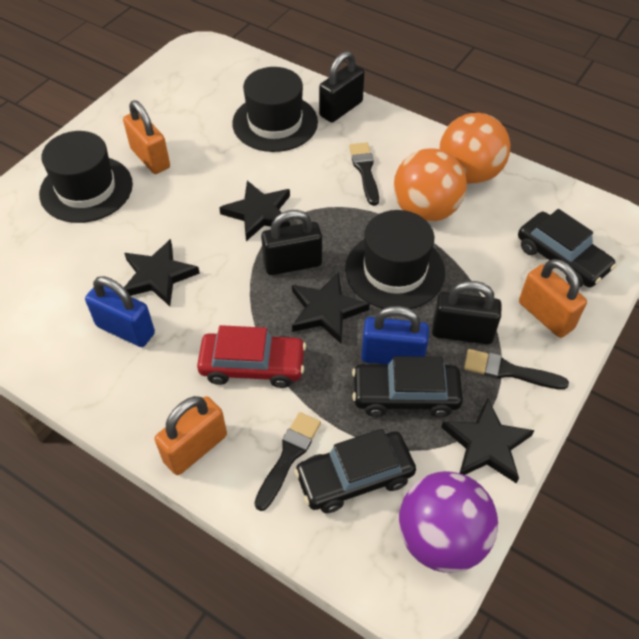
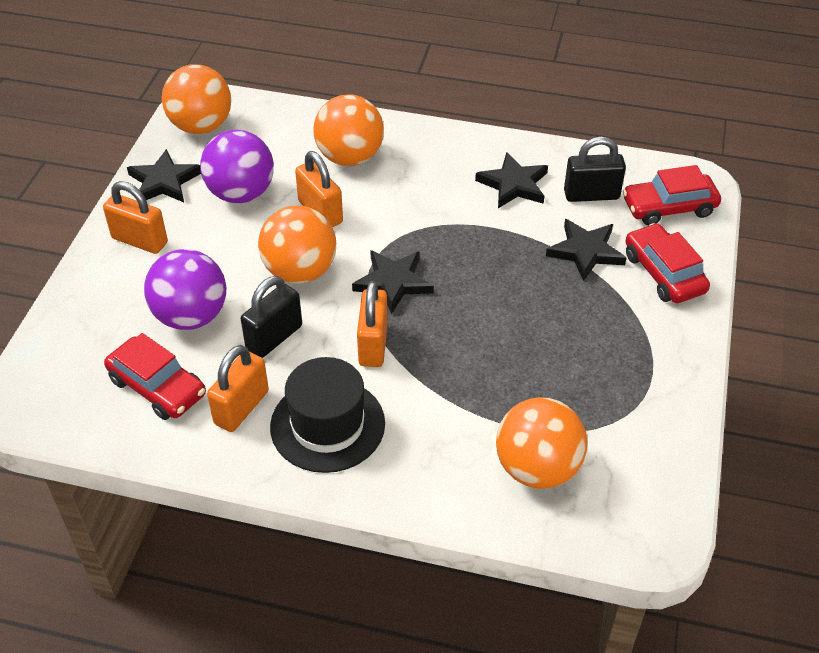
black brush: 3 -> 0
black car: 3 -> 0
black hat: 3 -> 1
black padlock: 3 -> 2
blue padlock: 2 -> 0
orange ball: 2 -> 4
orange padlock: 3 -> 4
purple ball: 1 -> 2
red car: 1 -> 3

